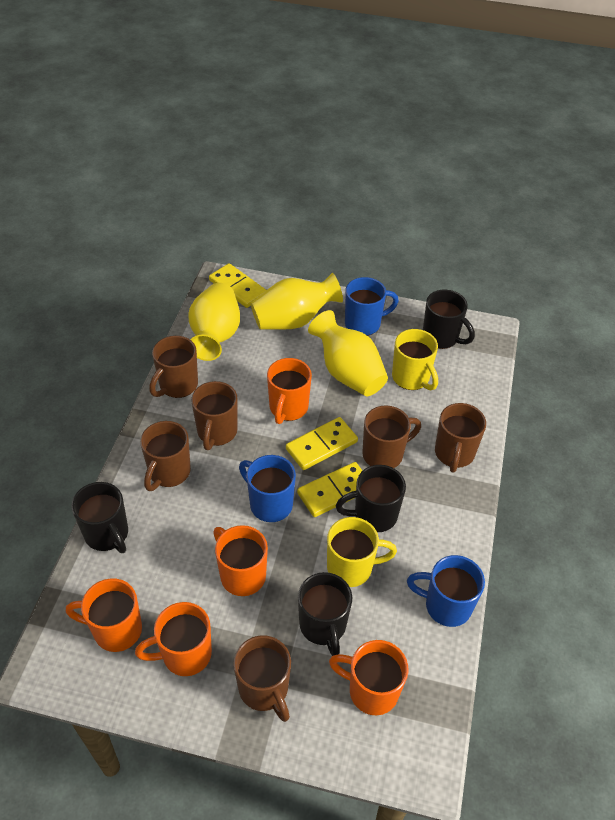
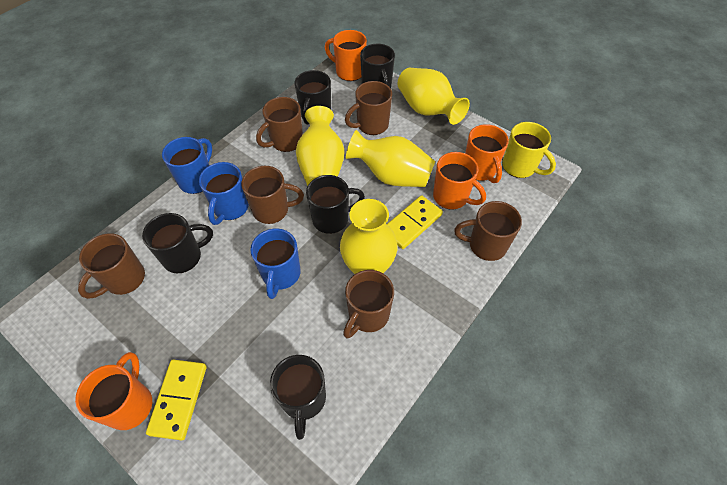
black mug: 4 -> 5
orange mug: 5 -> 4
yellow domino: 3 -> 2
yellow mug: 2 -> 1
yellow vase: 3 -> 4

